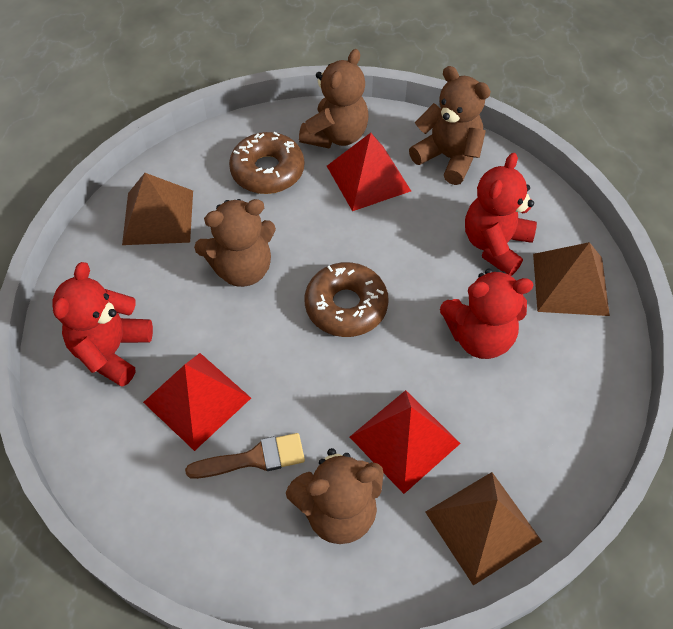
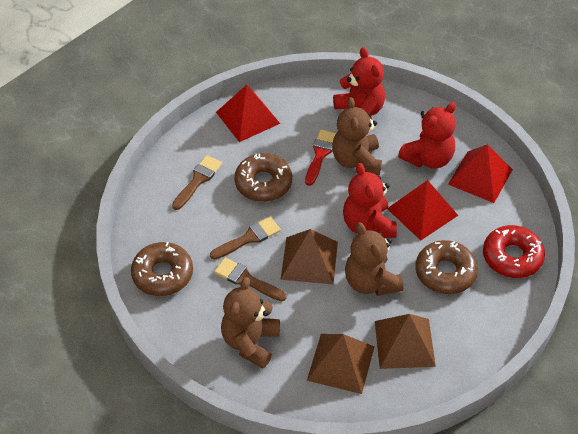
brown brush: 1 -> 3
brown donut: 2 -> 3
brown teddy bear: 4 -> 3
red brush: 0 -> 1
red donut: 0 -> 1

